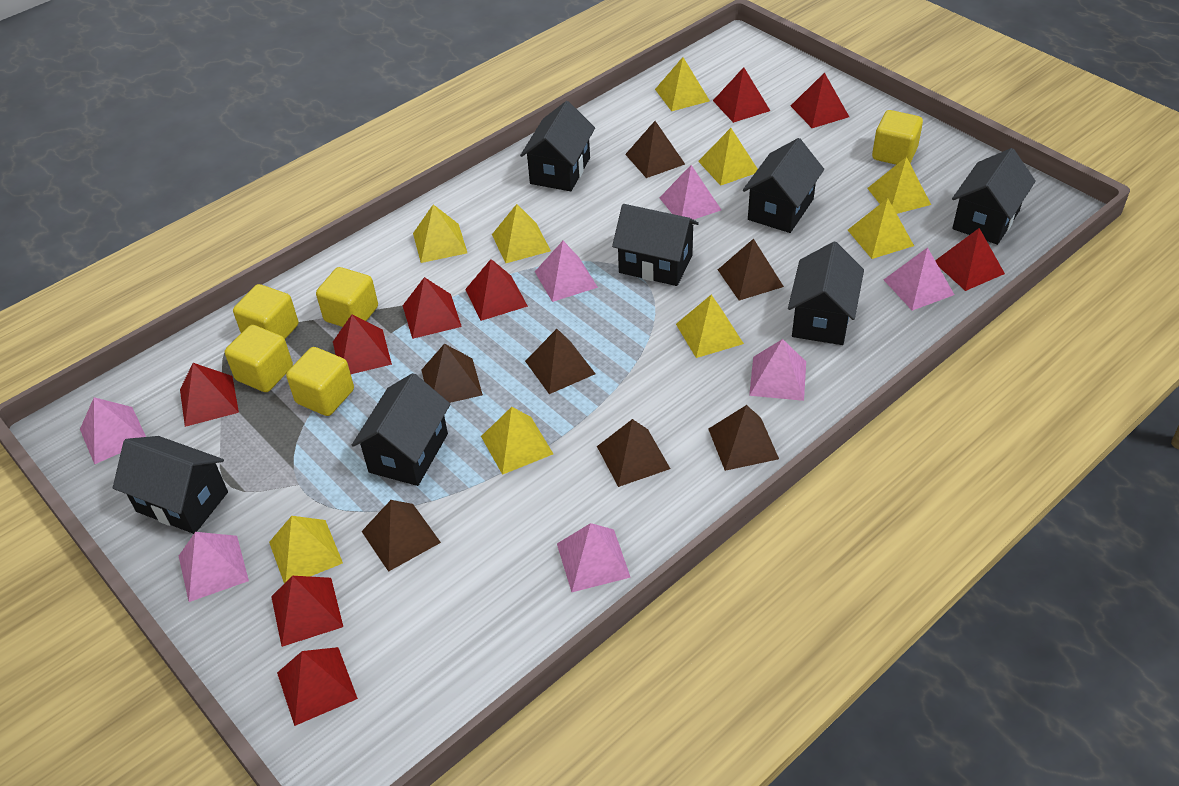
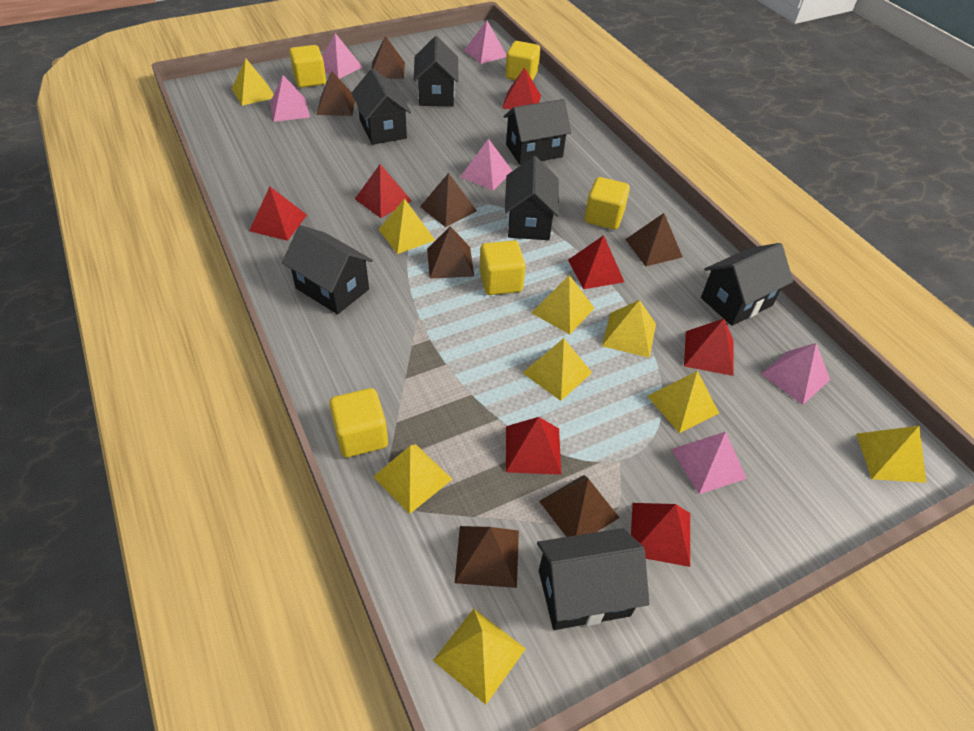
pink pyramid: 7 -> 6
red pyramid: 9 -> 7

